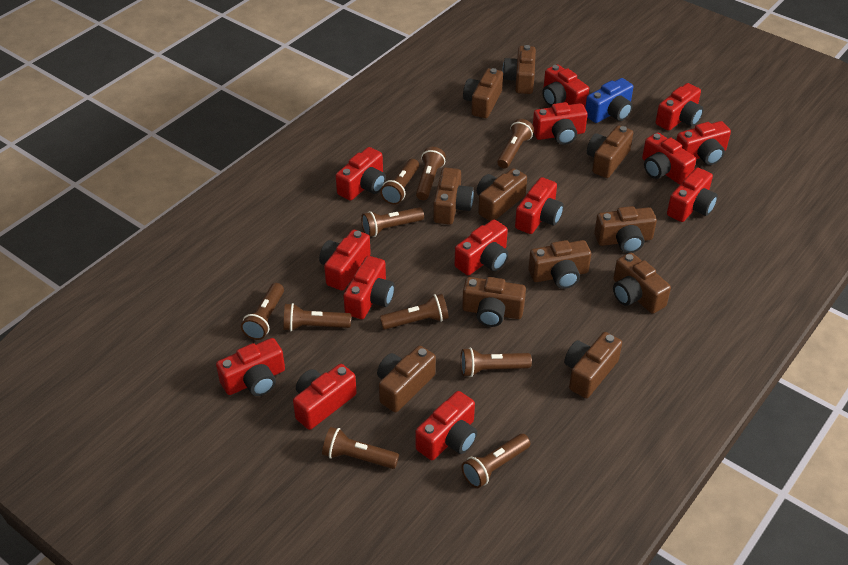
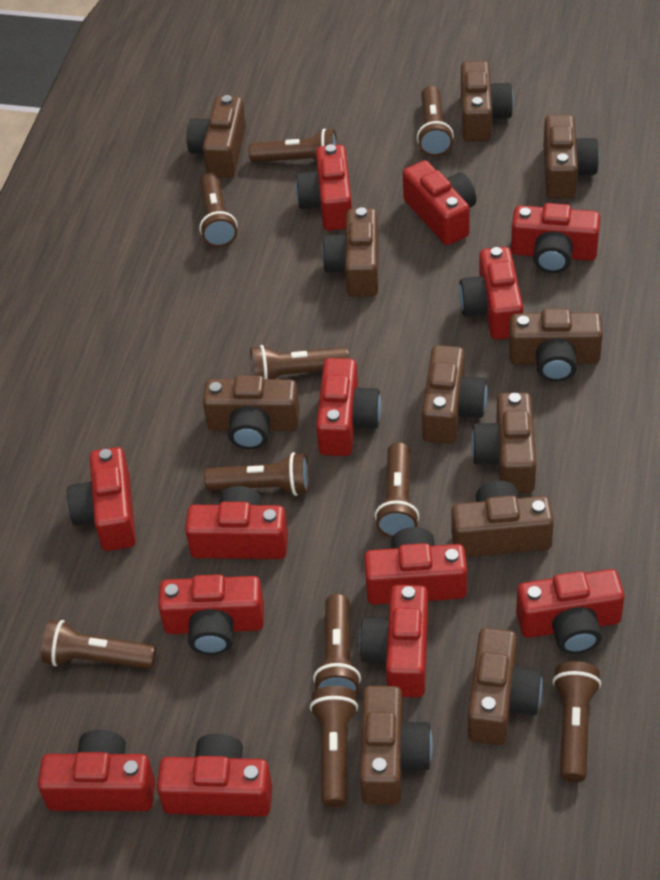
blue camera: 1 -> 0
red camera: 14 -> 13

